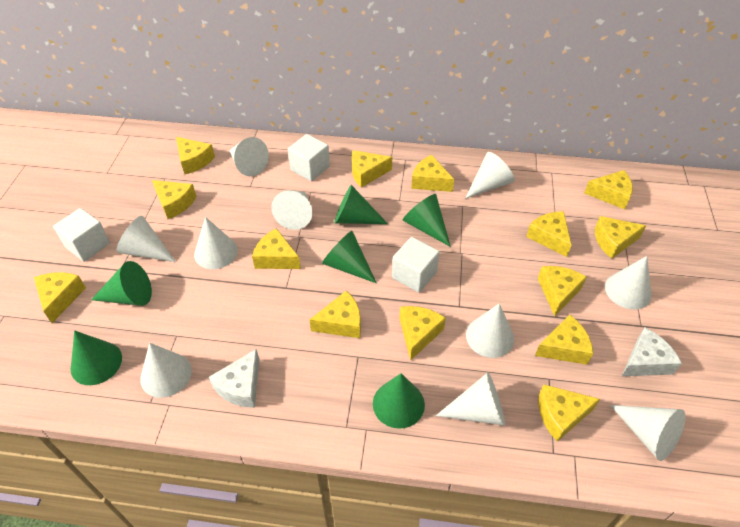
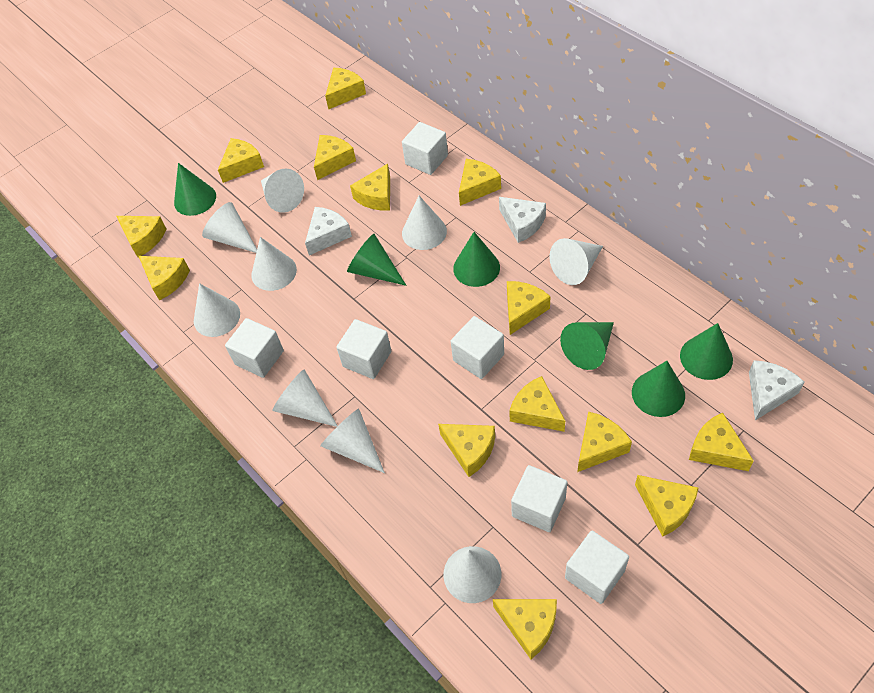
white cheese: 2 -> 3
white cone: 10 -> 9
white cube: 3 -> 6

